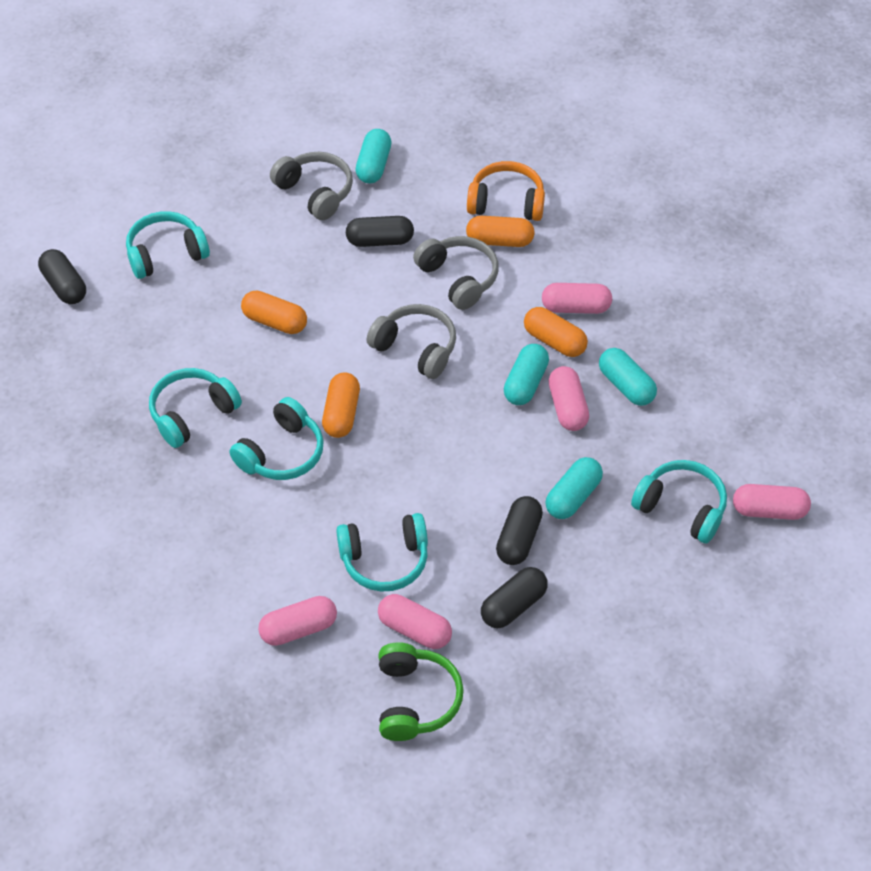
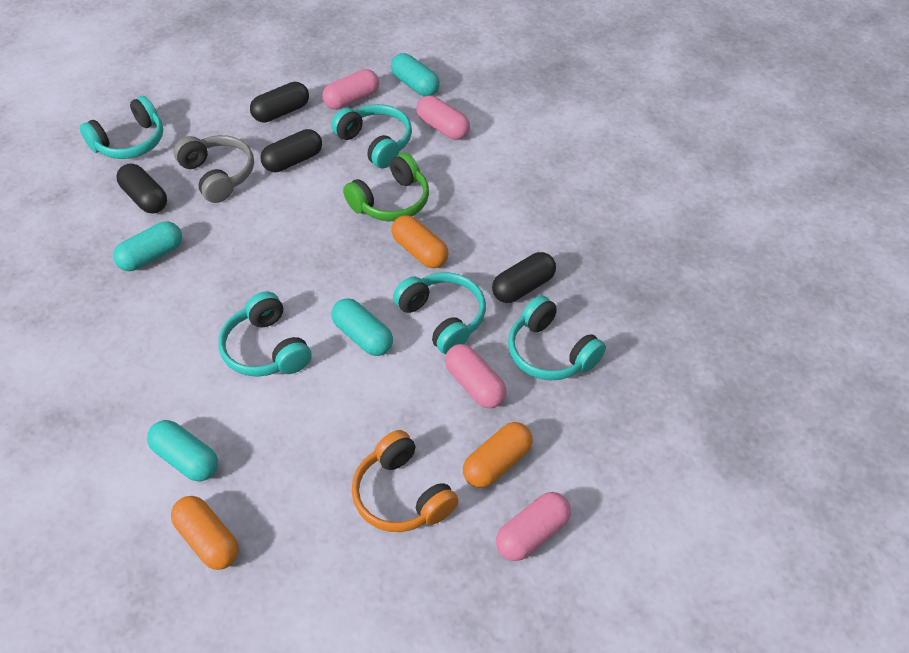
grey headphones: 3 -> 1
orange capsule: 4 -> 3
pink capsule: 5 -> 4

